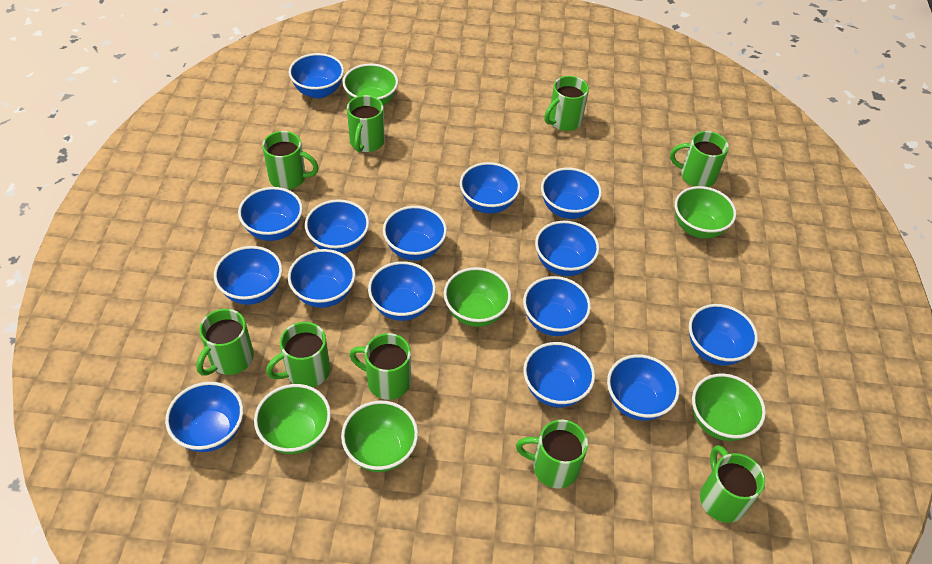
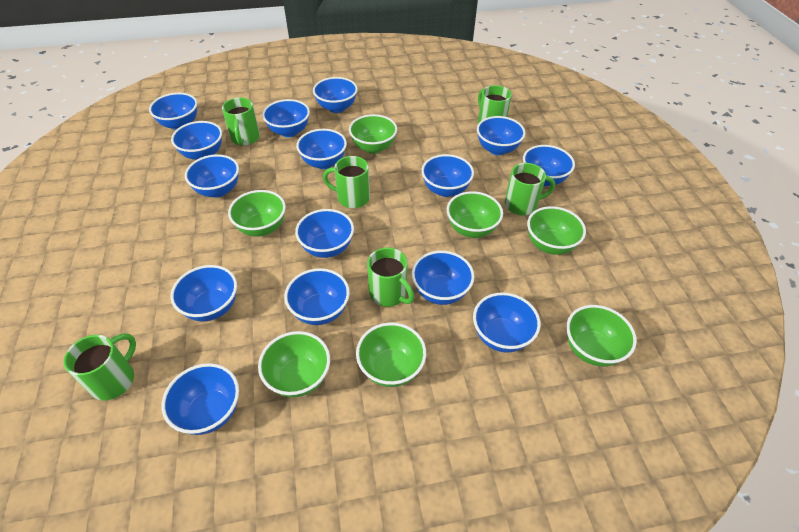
green bowl: 6 -> 7
green mug: 9 -> 6

